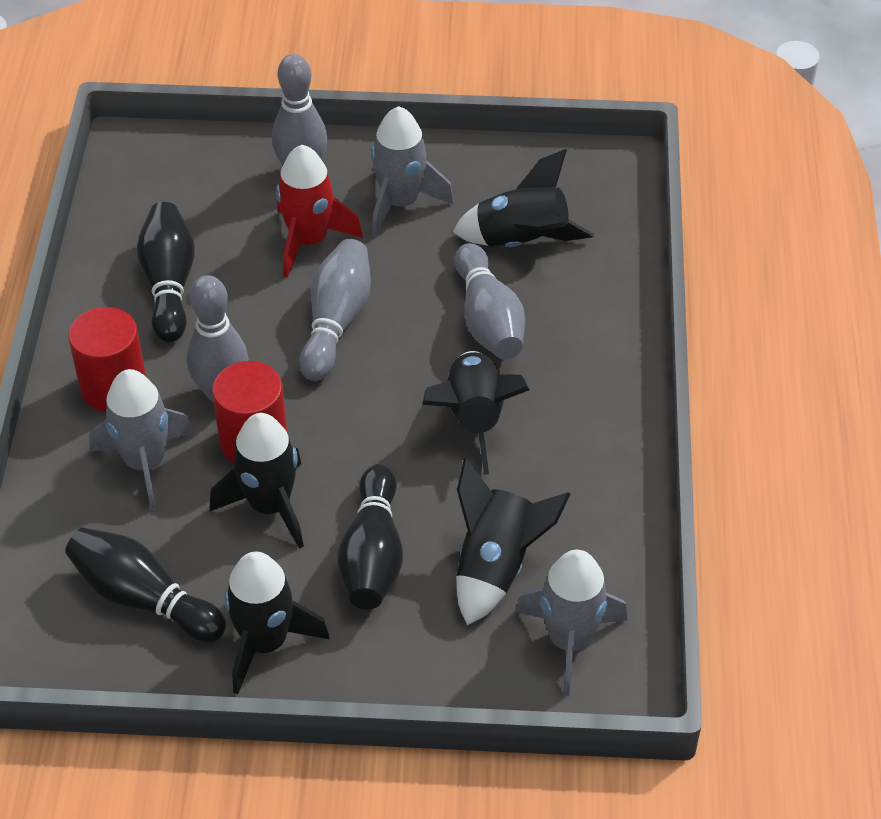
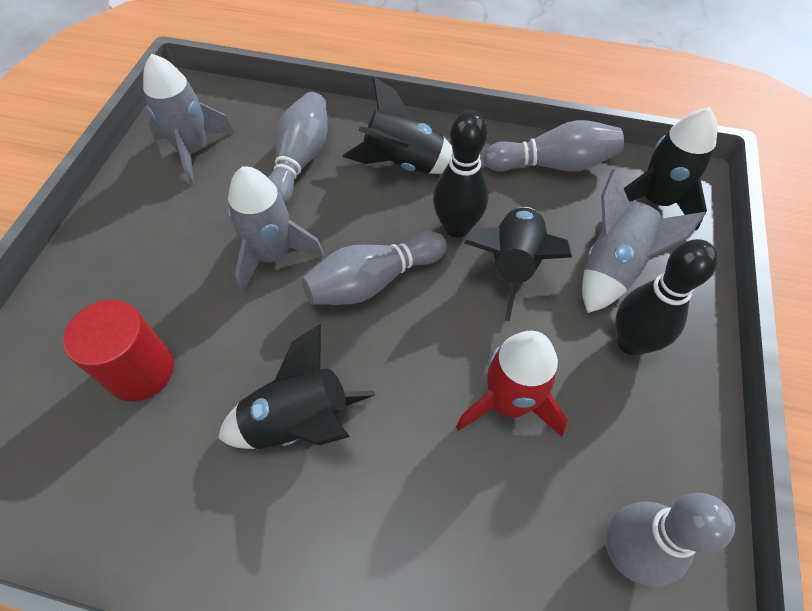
black bowling pin: 3 -> 2
black rocket: 5 -> 4
red cylinder: 2 -> 1

